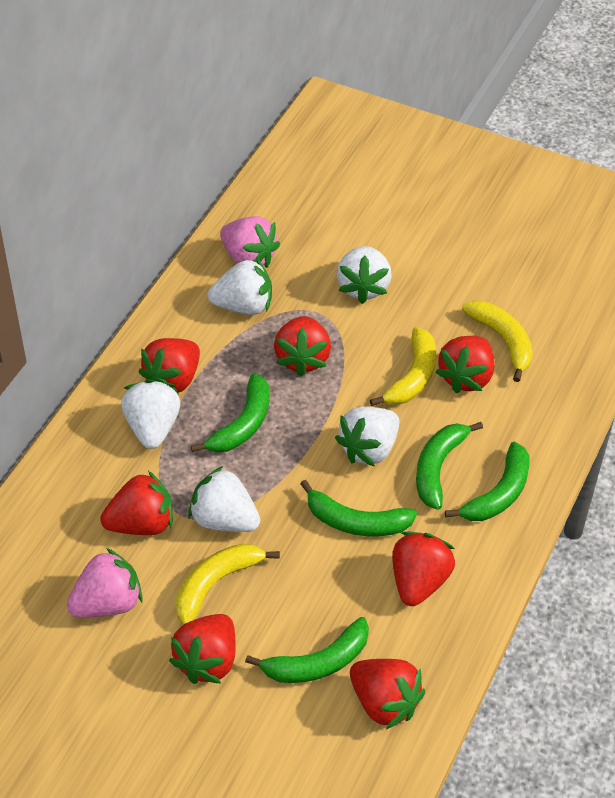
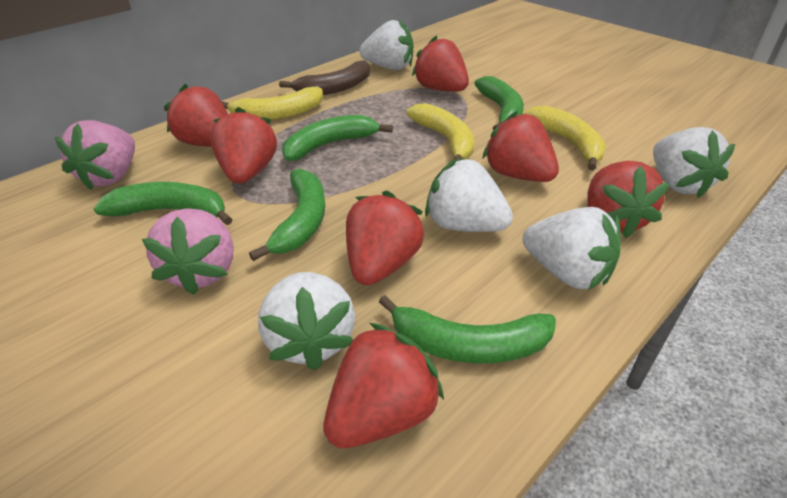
brown banana: 0 -> 1

